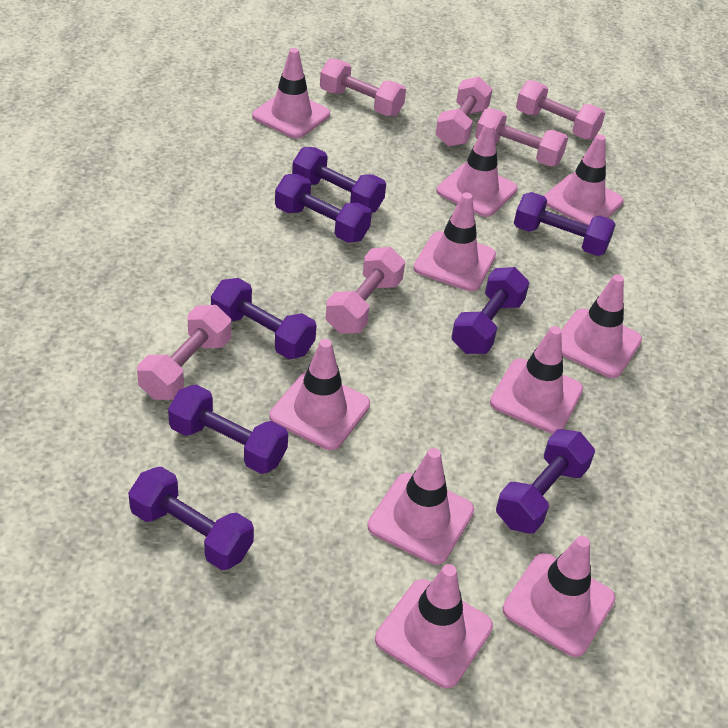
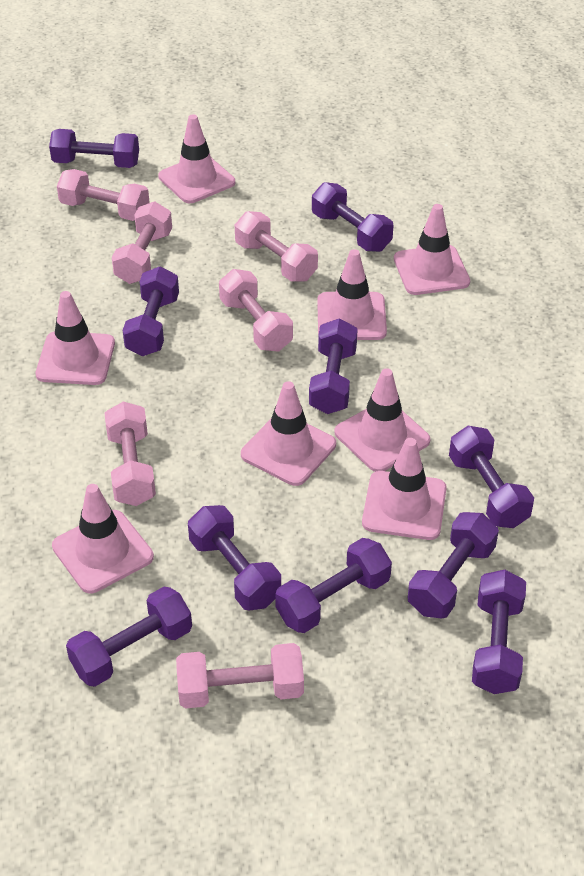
pink traffic cone: 10 -> 8
purple dumbbell: 8 -> 10

